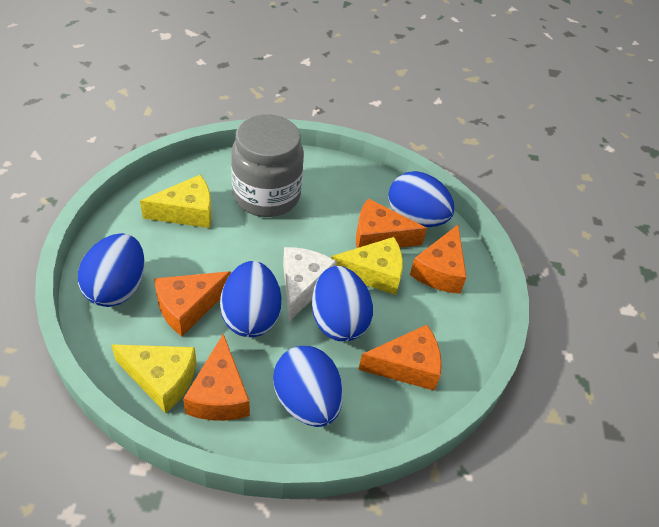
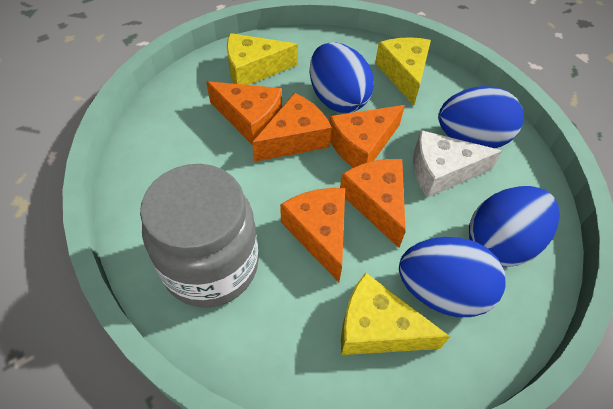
blue egg: 5 -> 4

